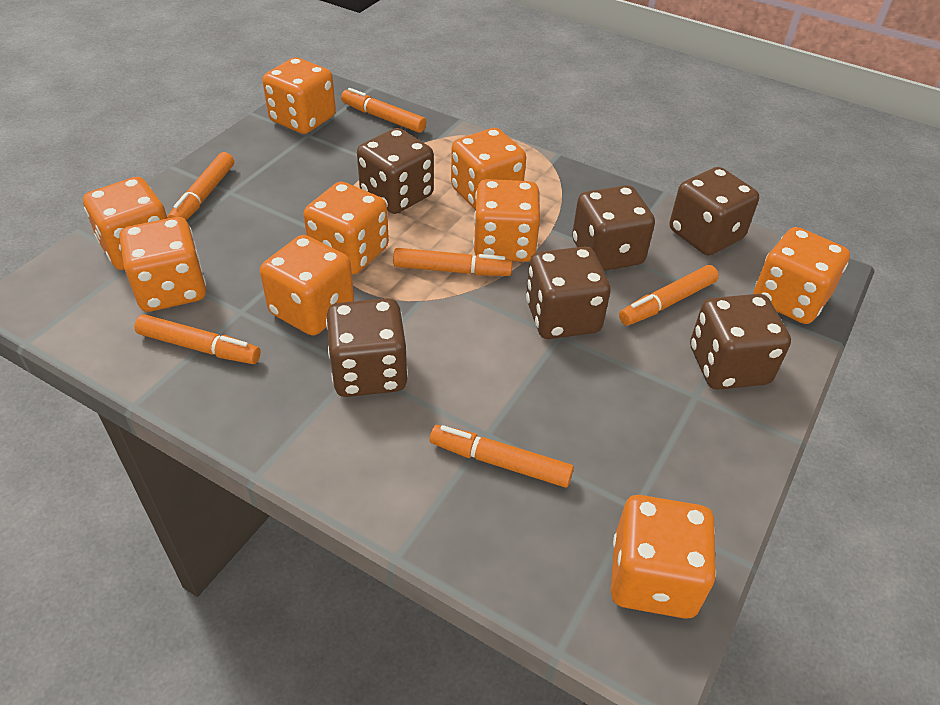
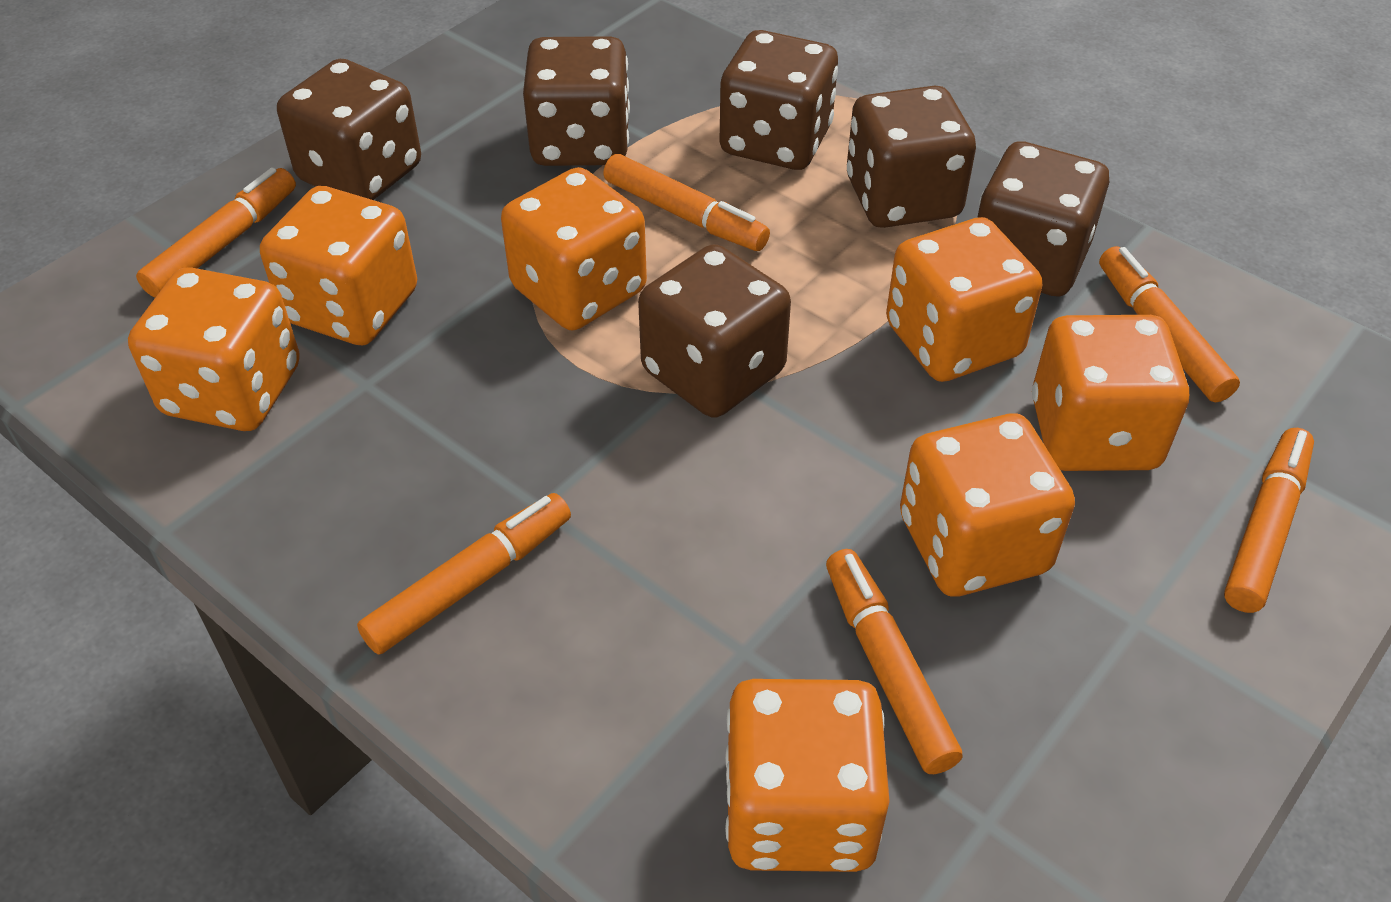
orange dice: 9 -> 7

